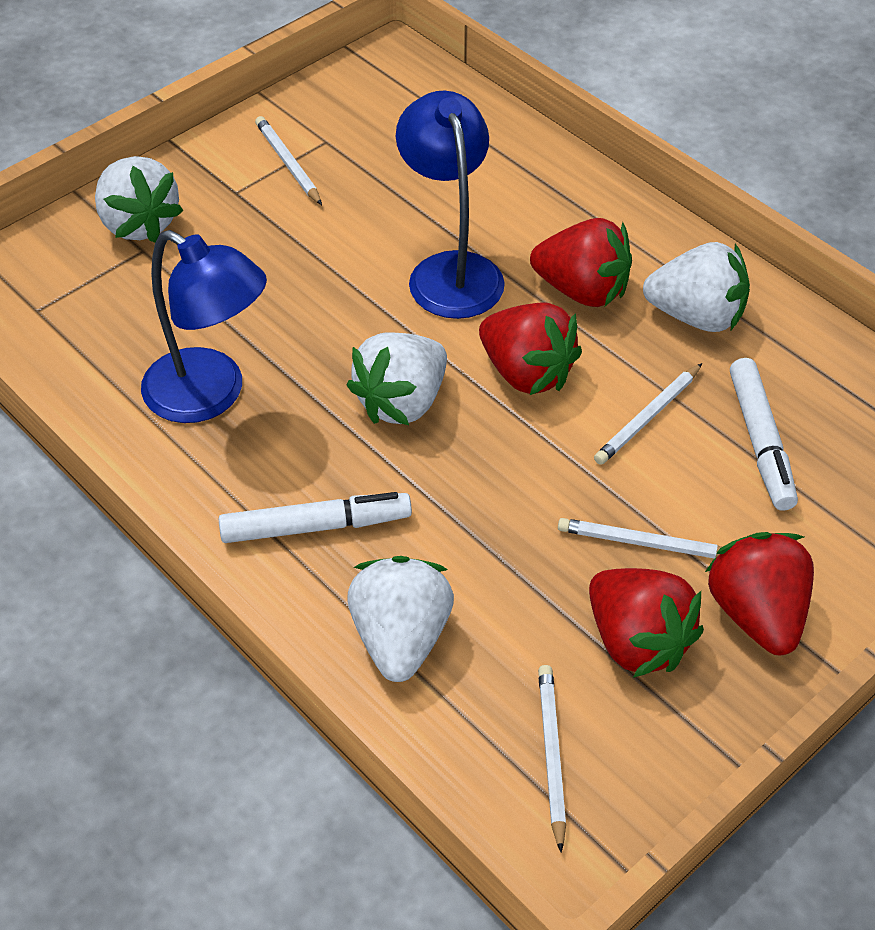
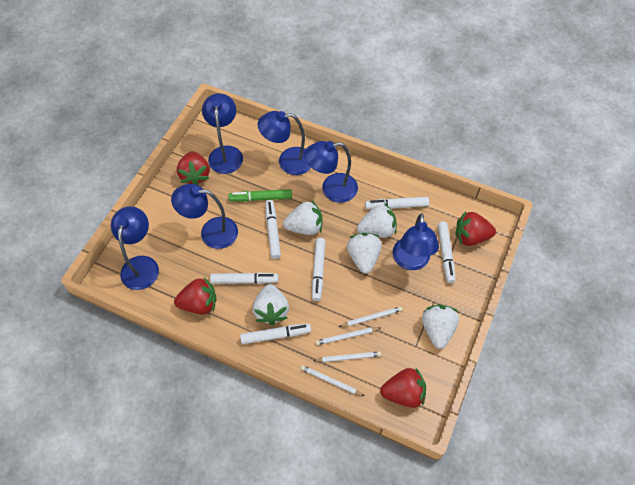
blue lamp: 2 -> 6
green marker: 0 -> 1
white marker: 2 -> 6
white strawberry: 4 -> 5

